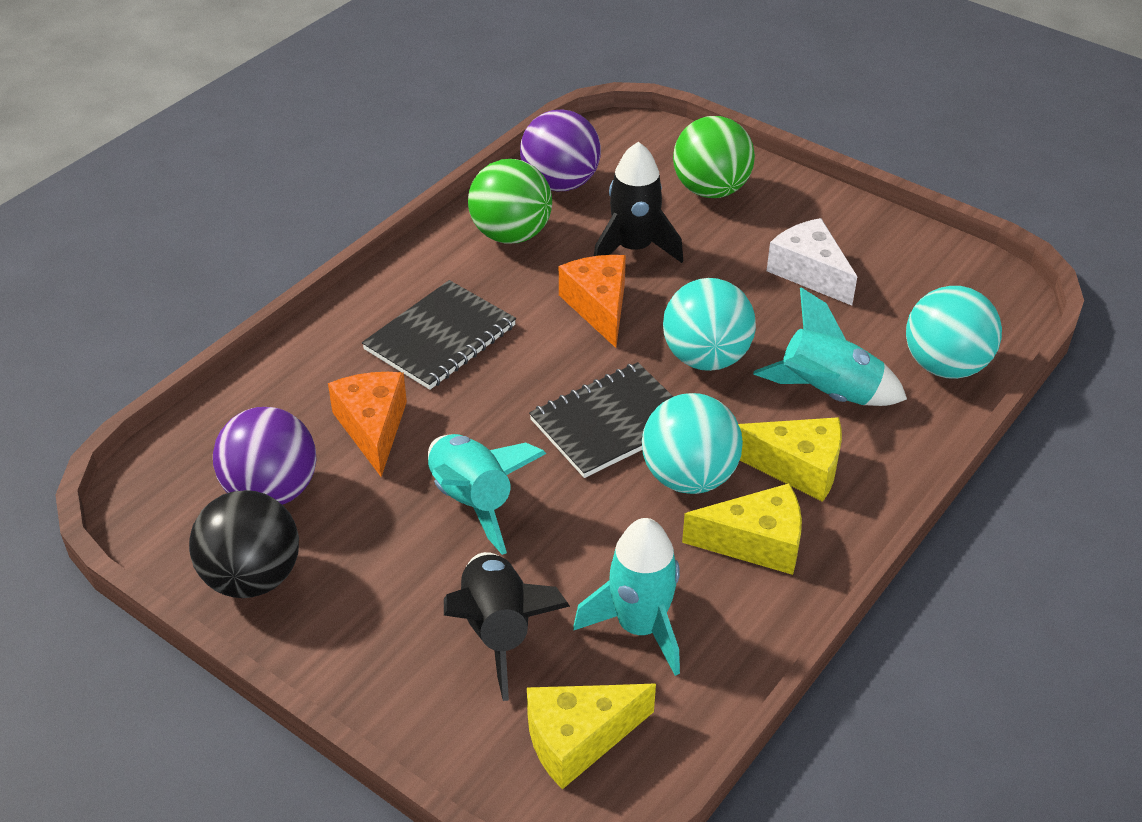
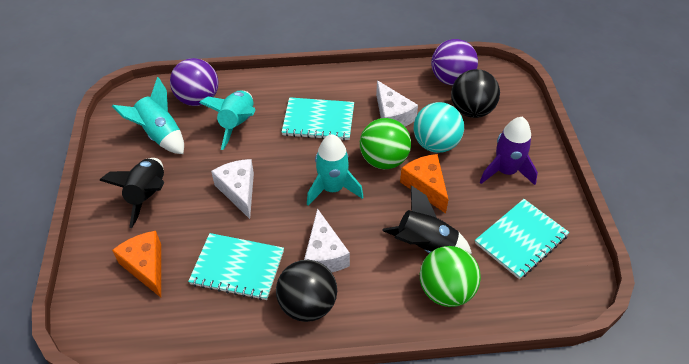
black ball: 1 -> 2
black notebook: 2 -> 0
purple rocket: 0 -> 1
turquoise ball: 3 -> 1
turquoise notebook: 0 -> 3
white cheese: 1 -> 3
yellow cheese: 3 -> 0

